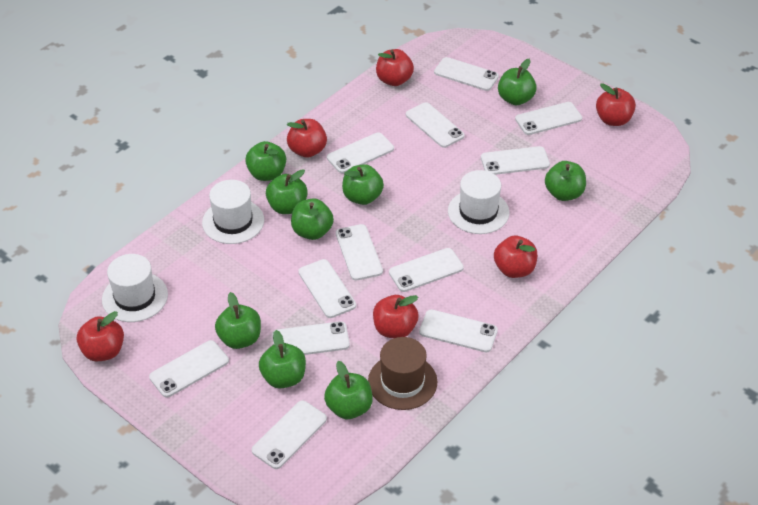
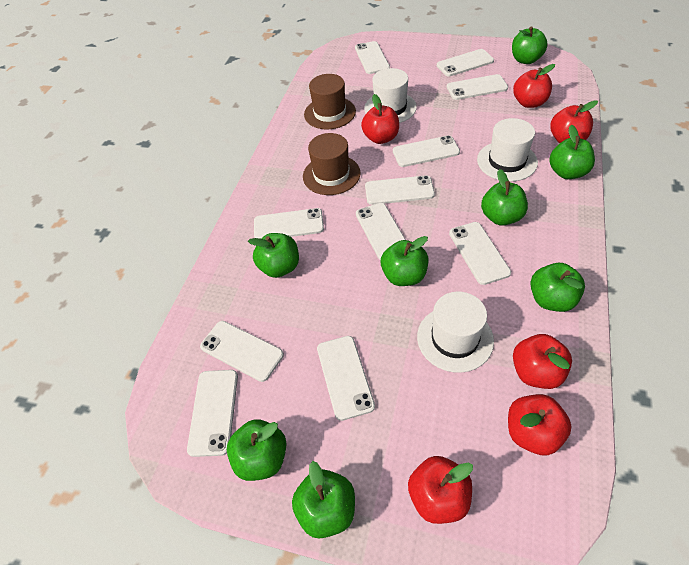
brown hat: 1 -> 2
green apple: 9 -> 8
white phone: 12 -> 11

